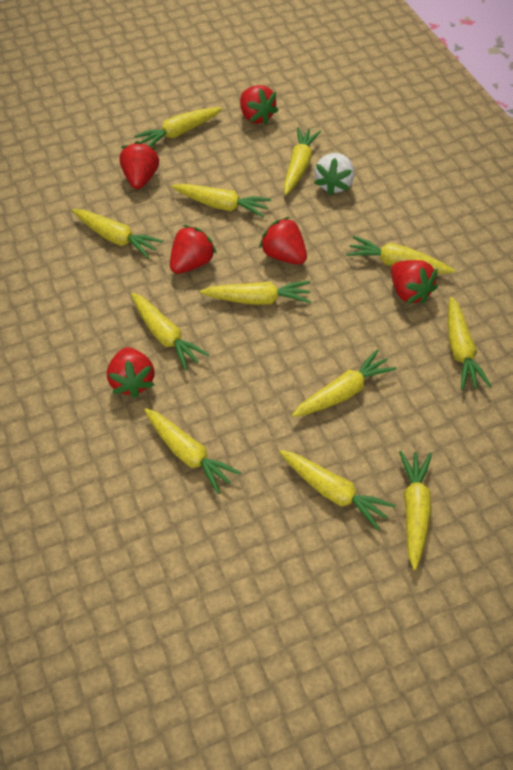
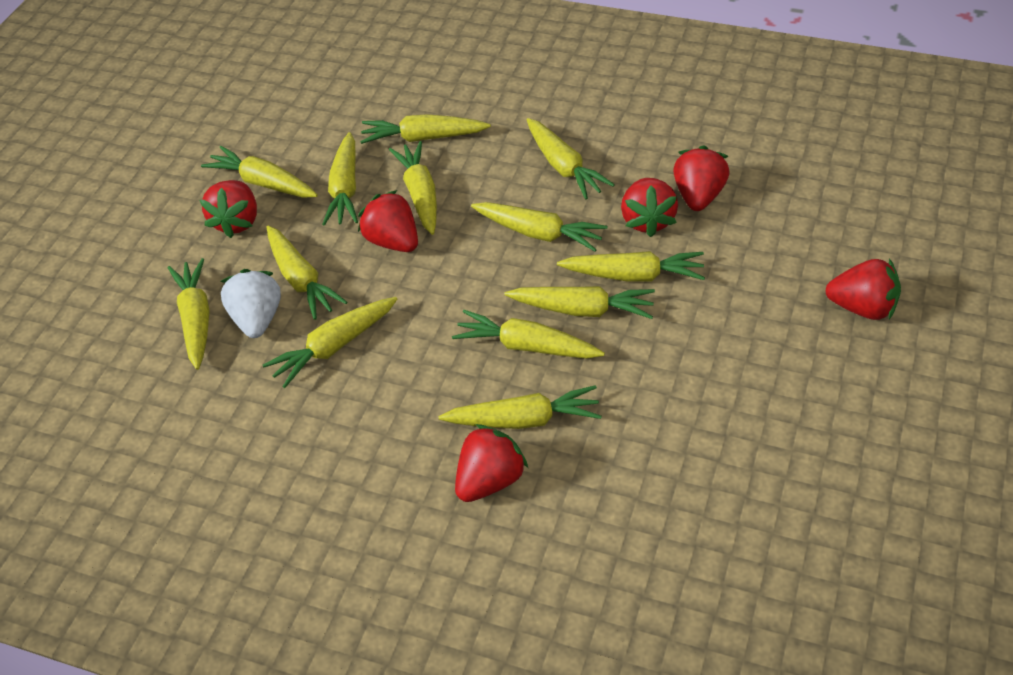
yellow carrot: 12 -> 13

